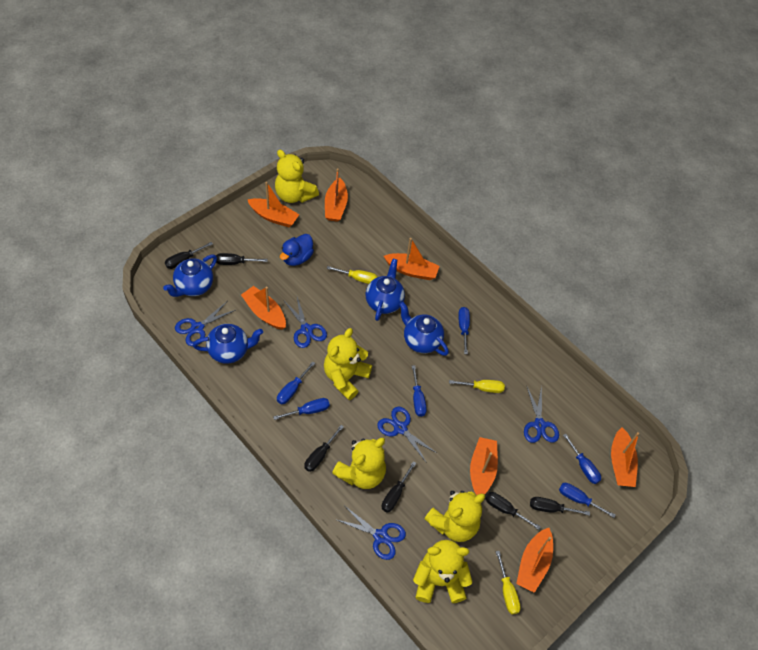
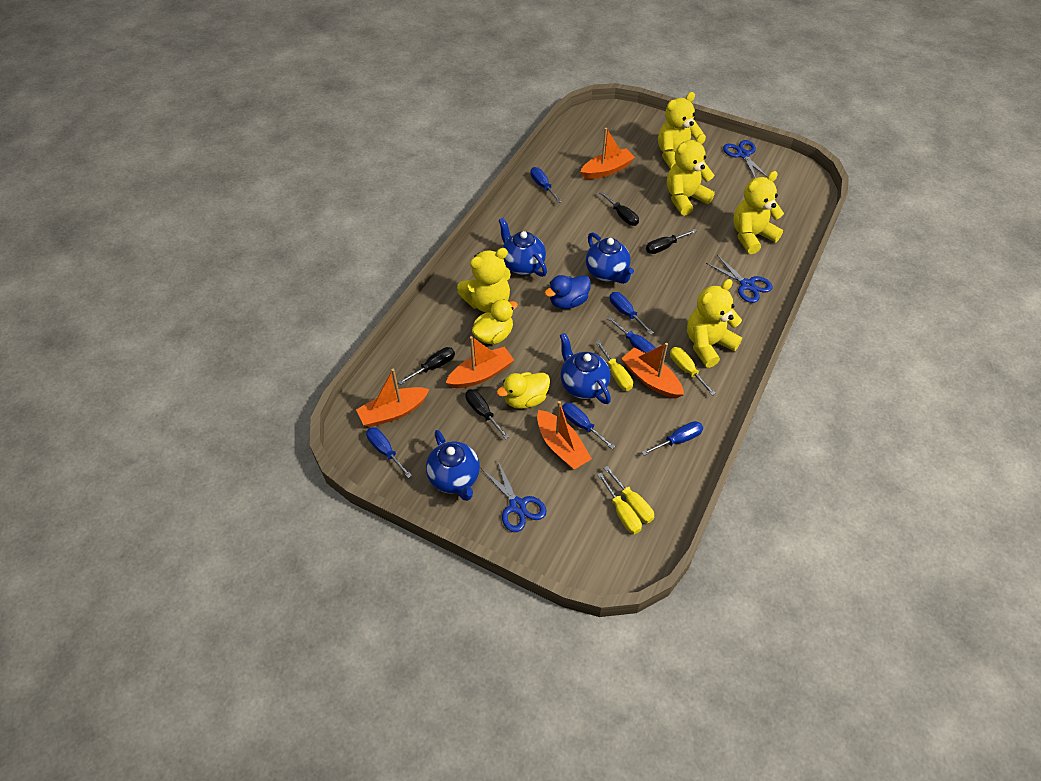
black screwdriver: 6 -> 4
blue scissors: 5 -> 3
orange boat: 7 -> 5
yellow duck: 0 -> 2
yellow screwdriver: 3 -> 4

